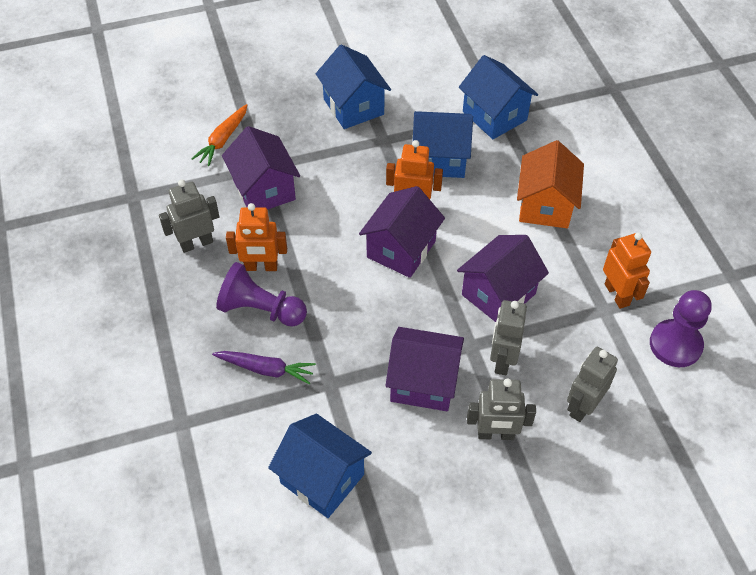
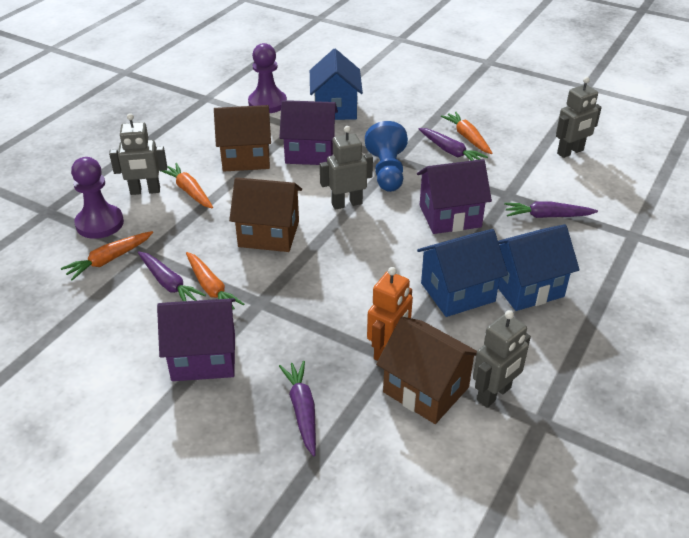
blue house: 4 -> 3
blue pawn: 0 -> 1
brown house: 0 -> 3
orange carrot: 1 -> 4
orange house: 1 -> 0
orange robot: 3 -> 1
purple carrot: 1 -> 4
purple house: 4 -> 3

